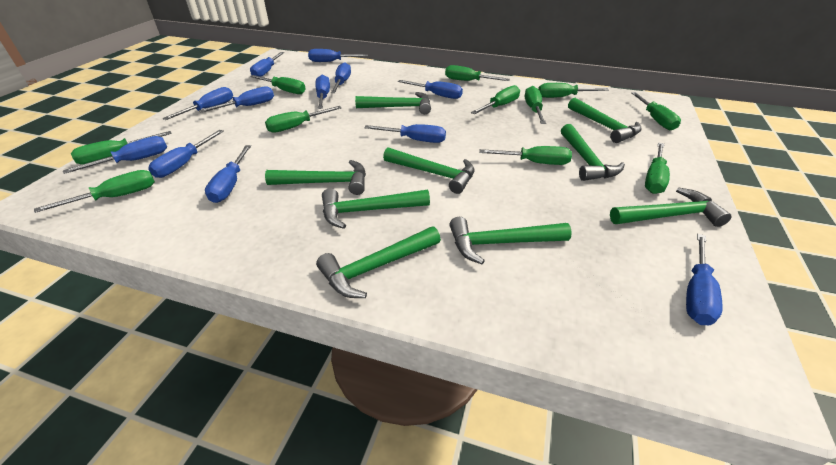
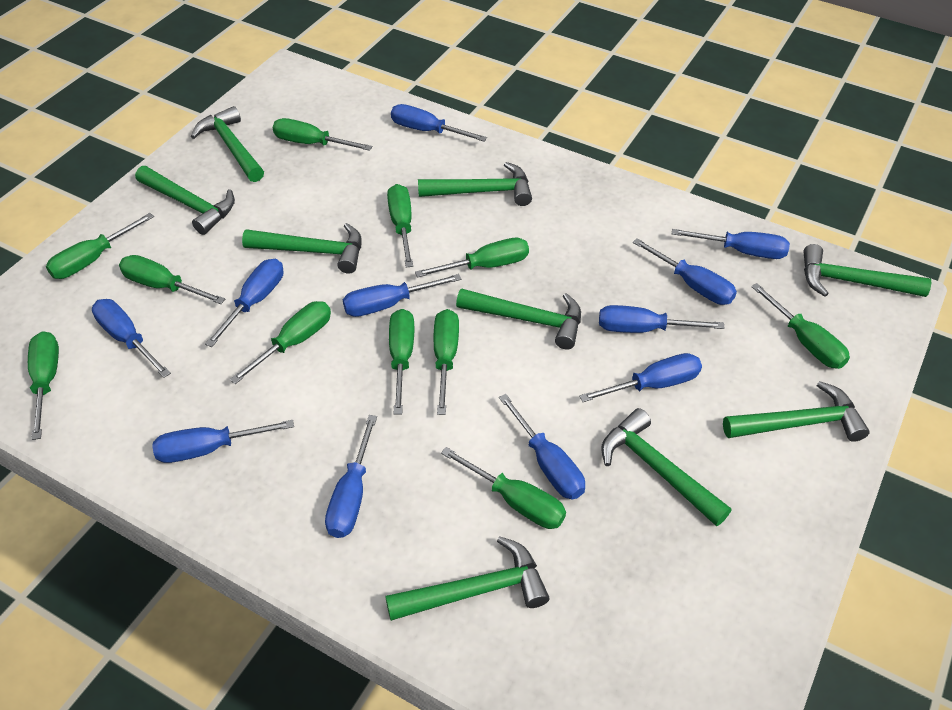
blue screwdriver: 12 -> 11

